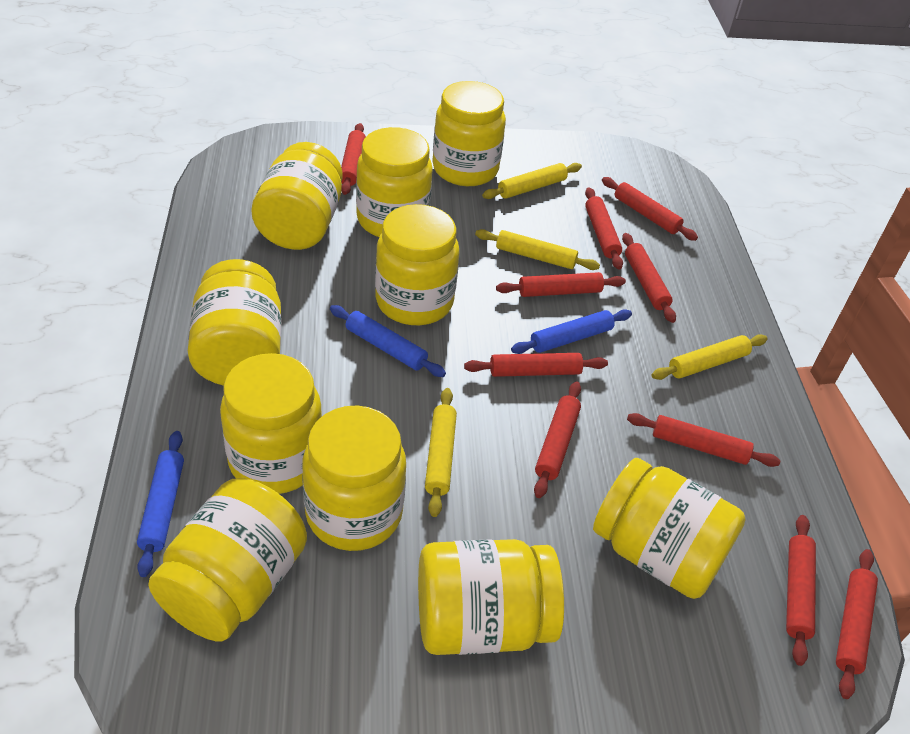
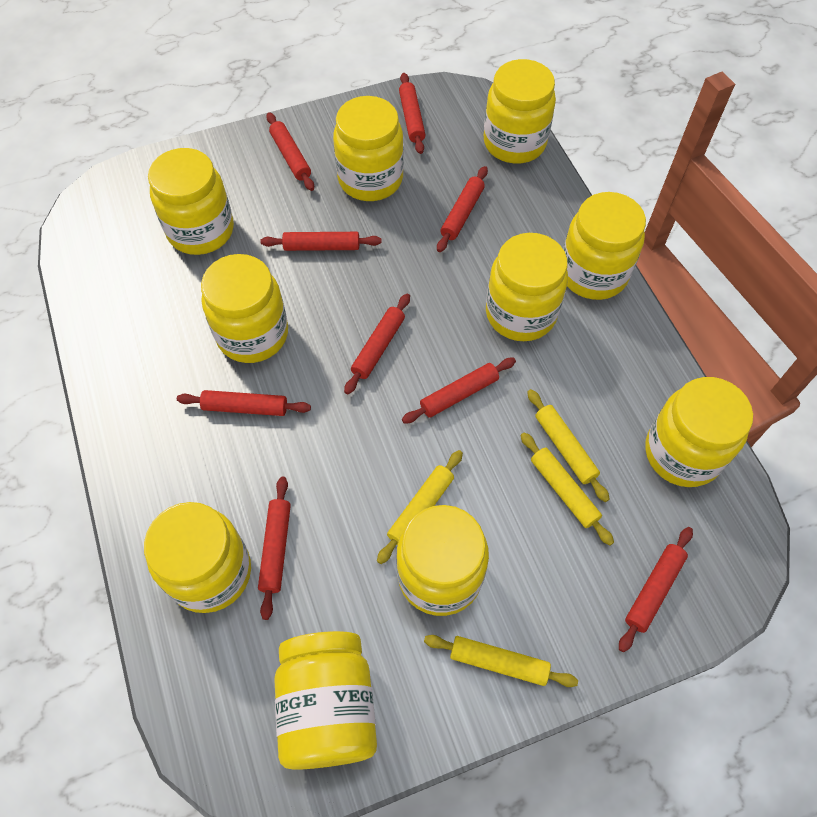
blue rolling pin: 3 -> 0
red rolling pin: 10 -> 9

